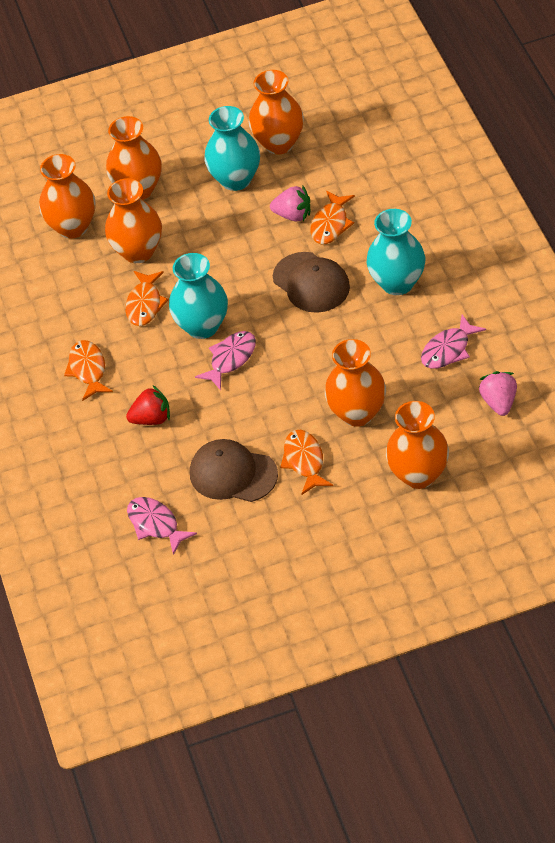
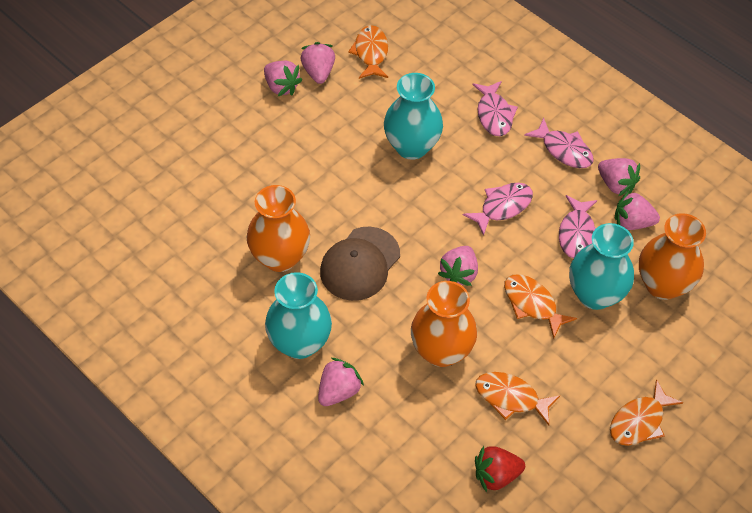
brown cap: 2 -> 1
orange vase: 6 -> 3
pink fish: 3 -> 4
pink strawberry: 2 -> 6

